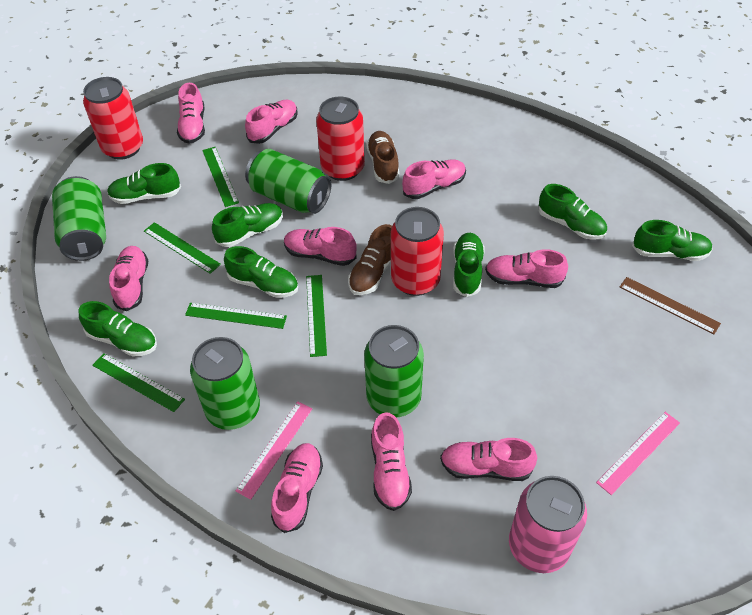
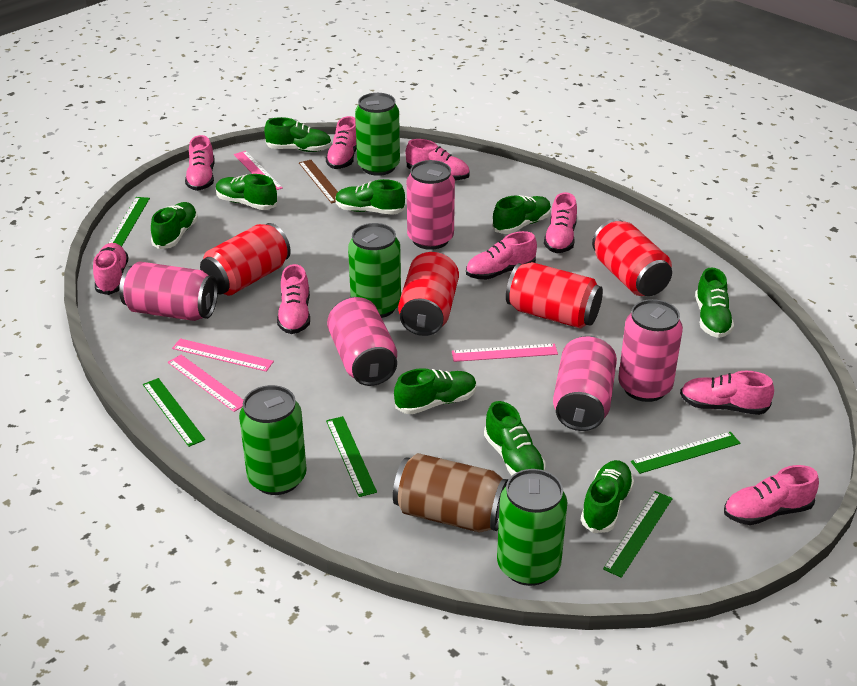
brown can: 0 -> 1
brown shoe: 2 -> 0
green shoe: 7 -> 9
pink can: 1 -> 5
pink ruler: 2 -> 4
red can: 3 -> 4

